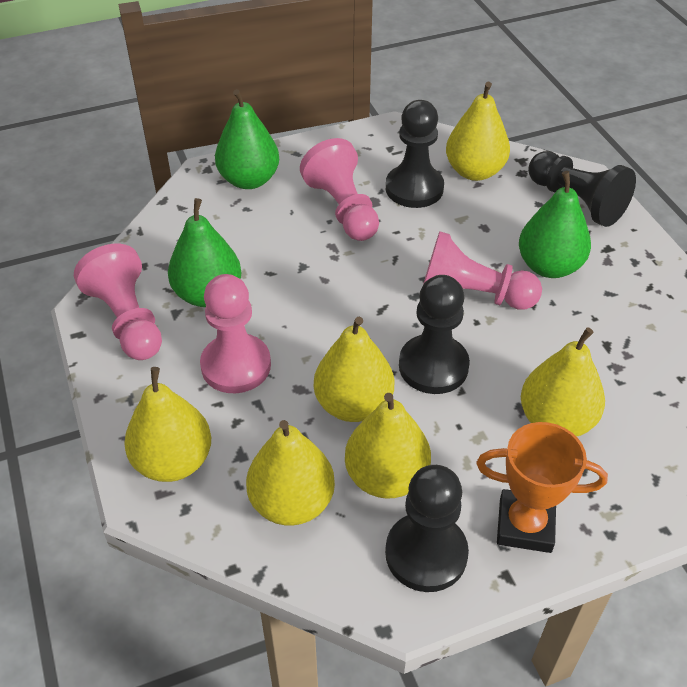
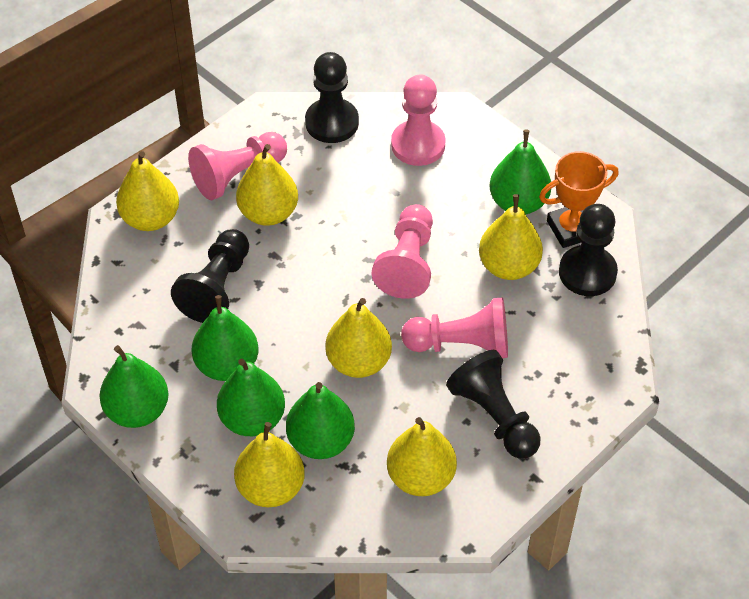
green pear: 3 -> 5

